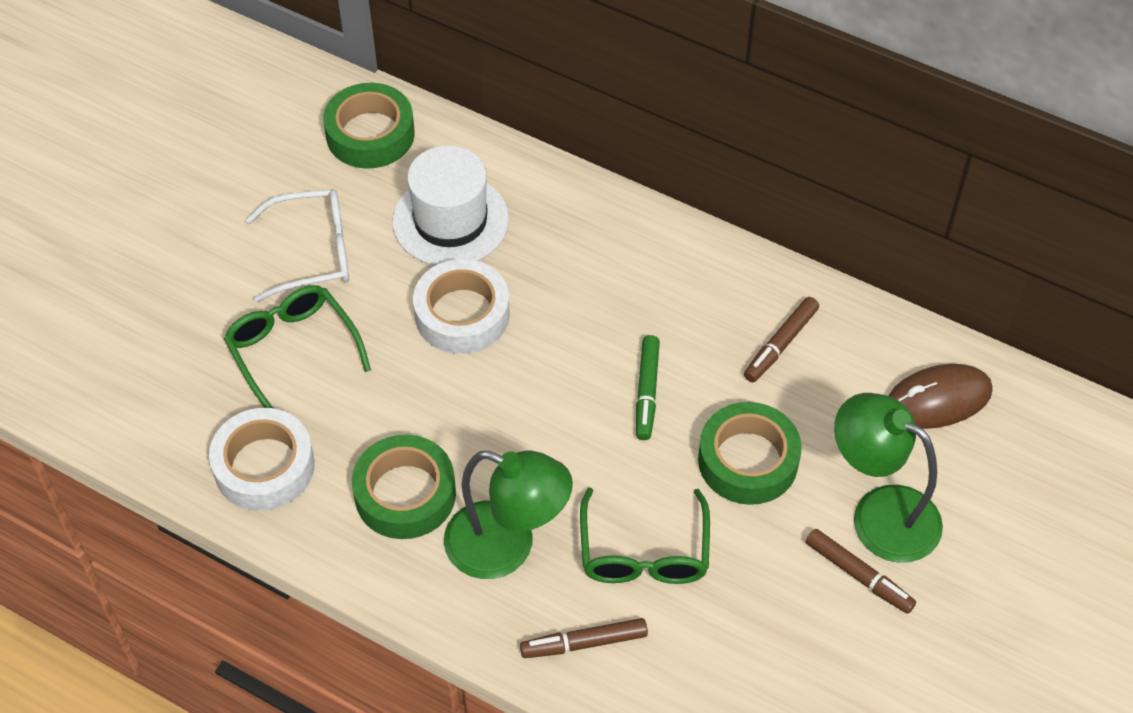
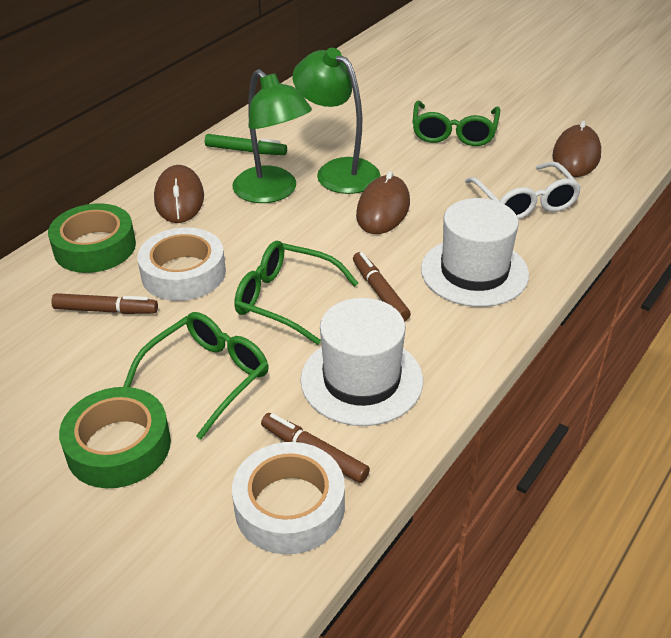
brown mouse: 1 -> 3
green glasses: 2 -> 3
green tape: 3 -> 2
white hat: 1 -> 2

